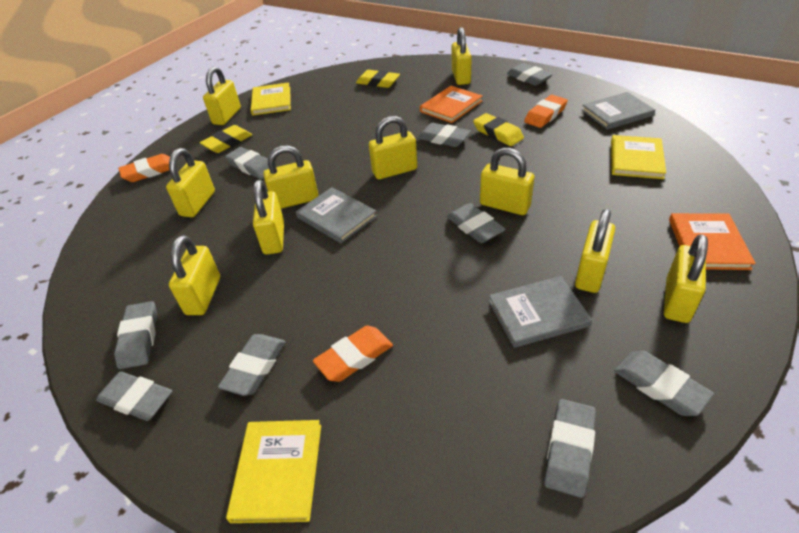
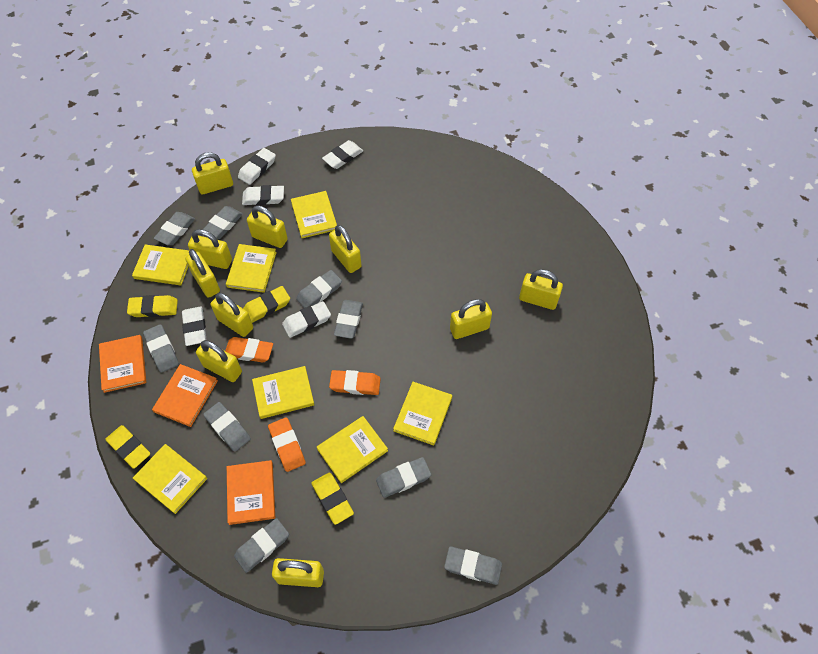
grey book: 3 -> 0
orange book: 2 -> 3
white eraser: 0 -> 5
yellow book: 3 -> 7
yellow eraser: 3 -> 4

